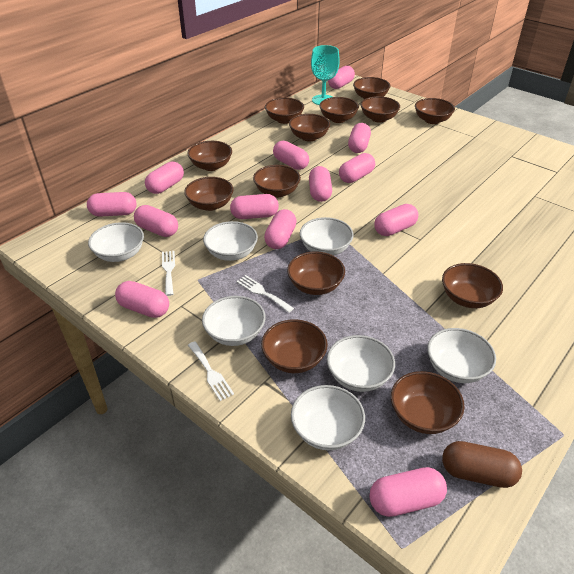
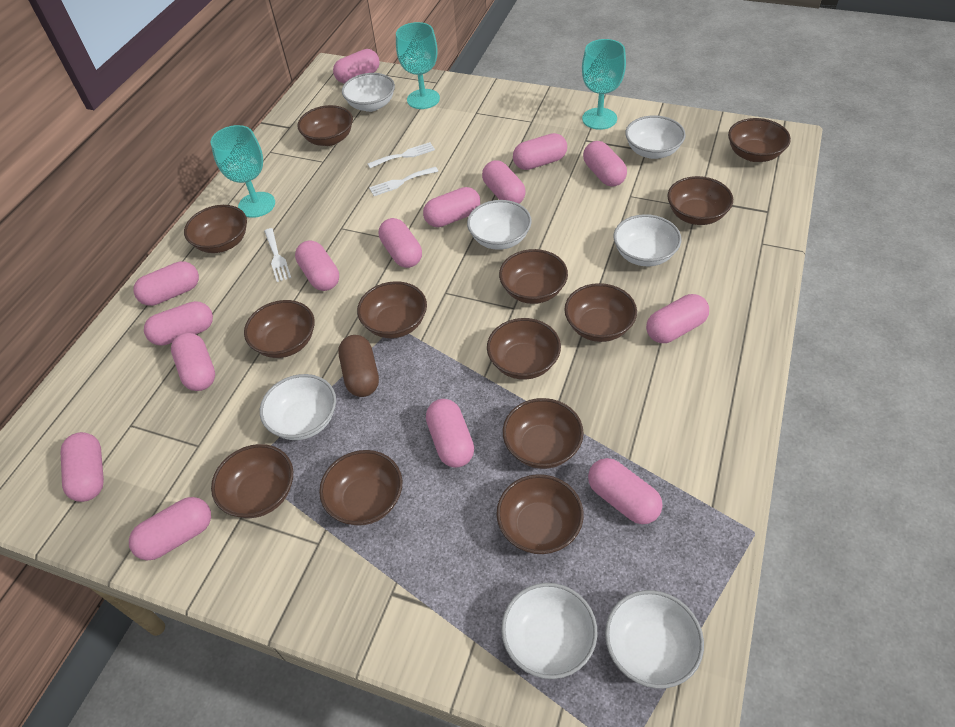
pink capsule: 13 -> 15
turquoise goblet: 1 -> 3

